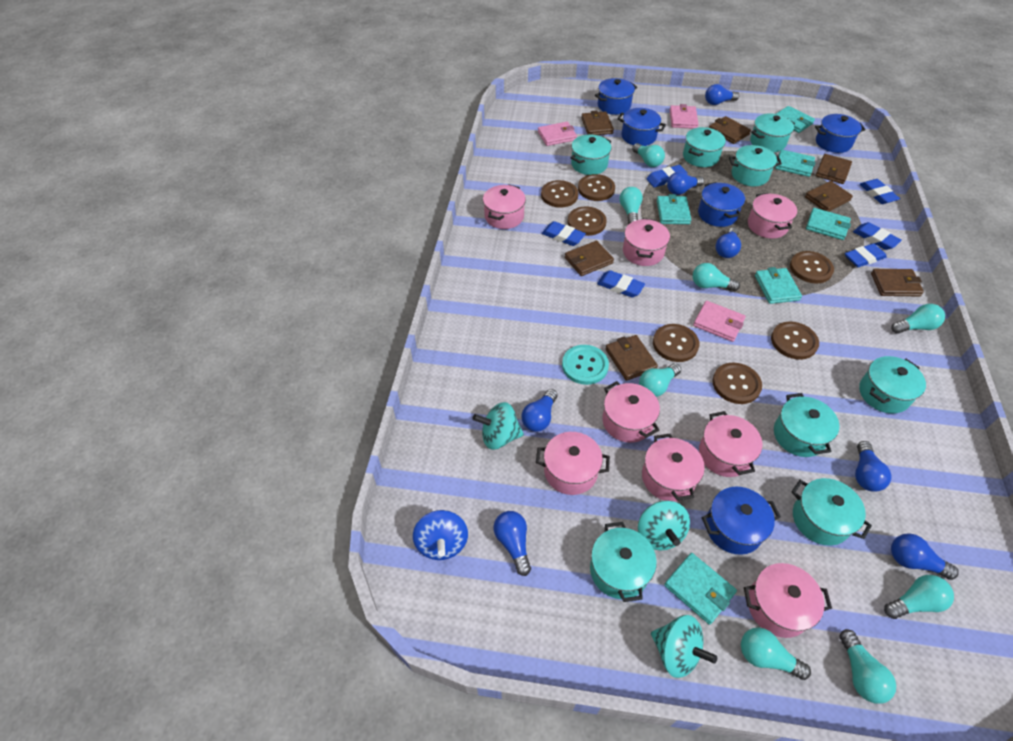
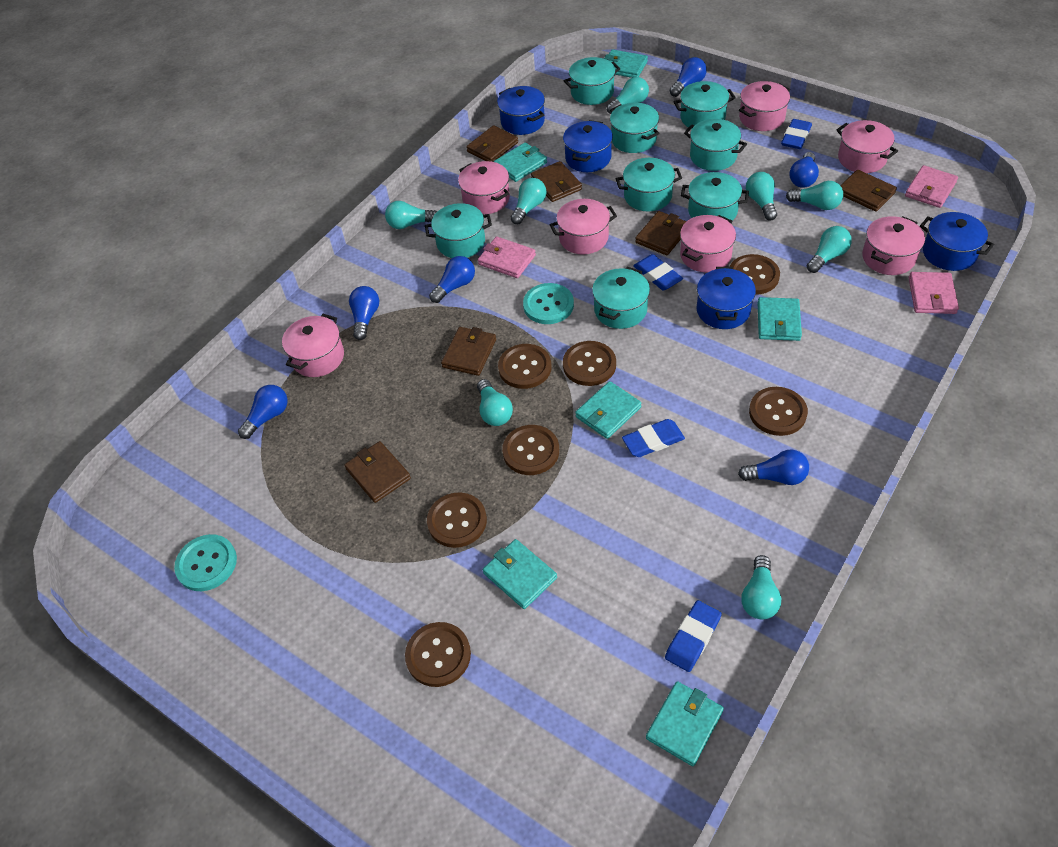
blue eraser: 6 -> 4
blue light bulb: 7 -> 6
blue pot: 5 -> 4
blue spinning top: 1 -> 0
brown wallet: 7 -> 6
pink pot: 8 -> 7
turquoise button: 1 -> 2
turquoise spinning top: 3 -> 0

